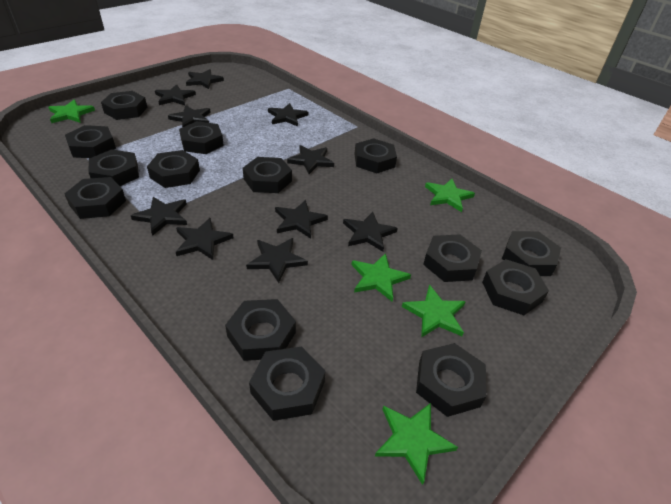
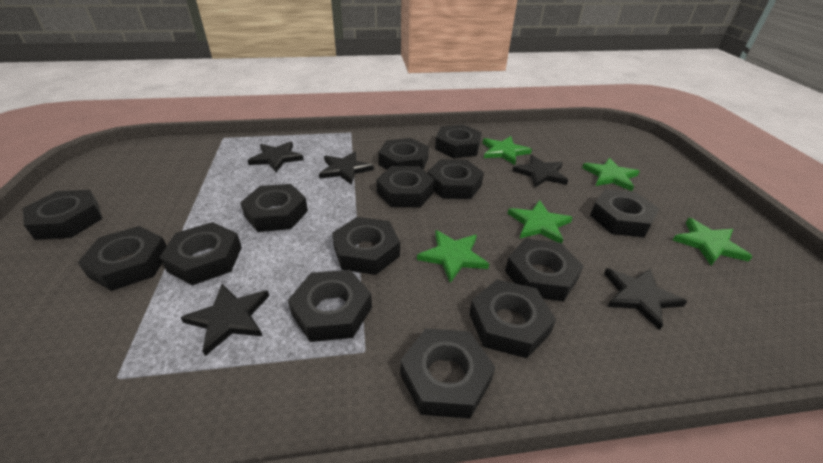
black star: 10 -> 5

